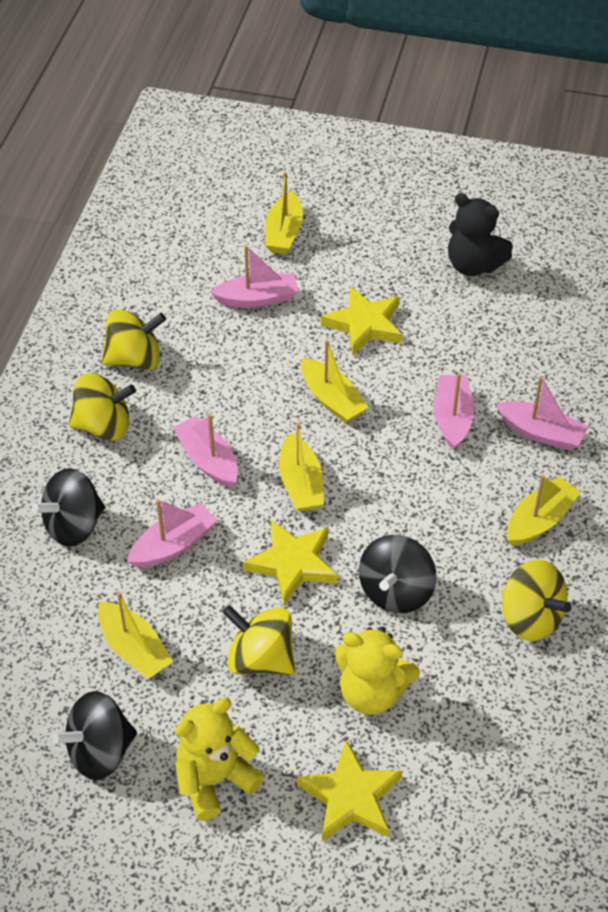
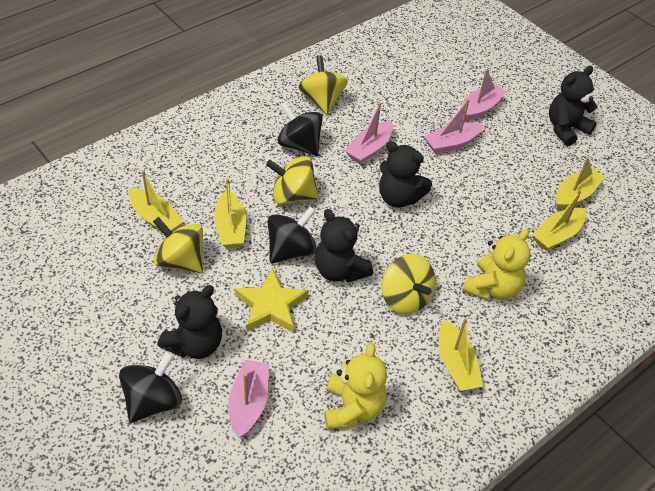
black teddy bear: 1 -> 4
pink boat: 5 -> 4
yellow star: 3 -> 1

